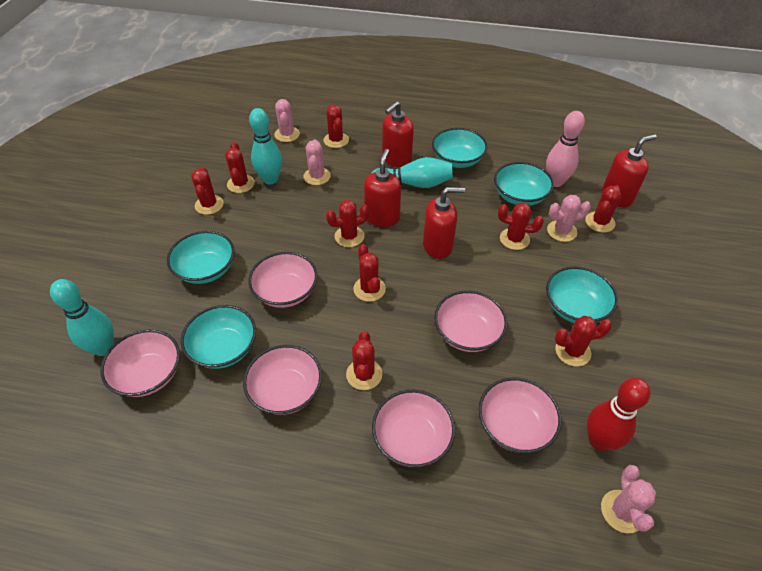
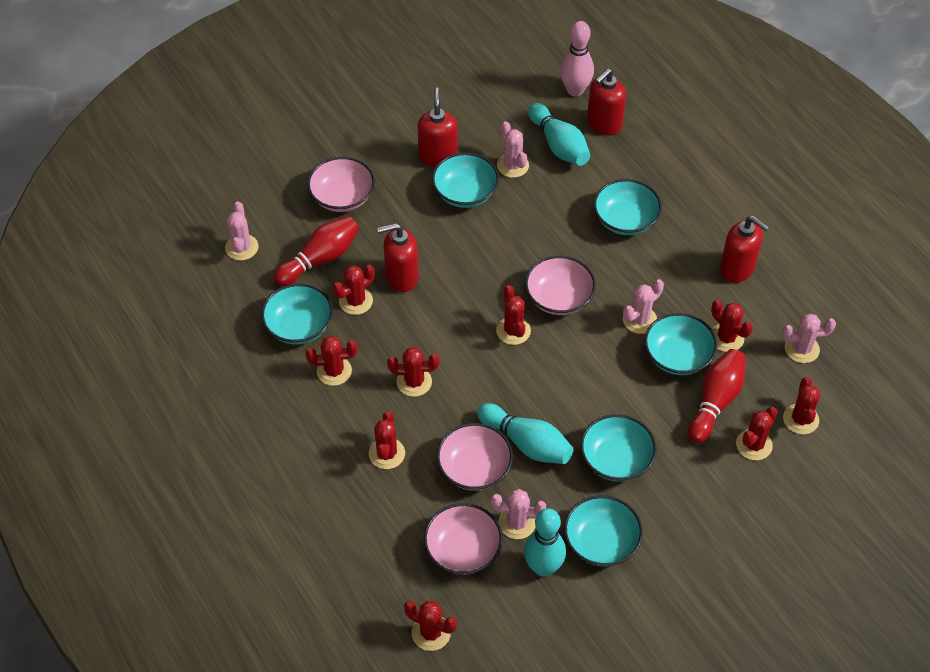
pink bowl: 6 -> 4
pink cactus: 4 -> 5
red bowling pin: 1 -> 2
turquoise bowl: 5 -> 6

